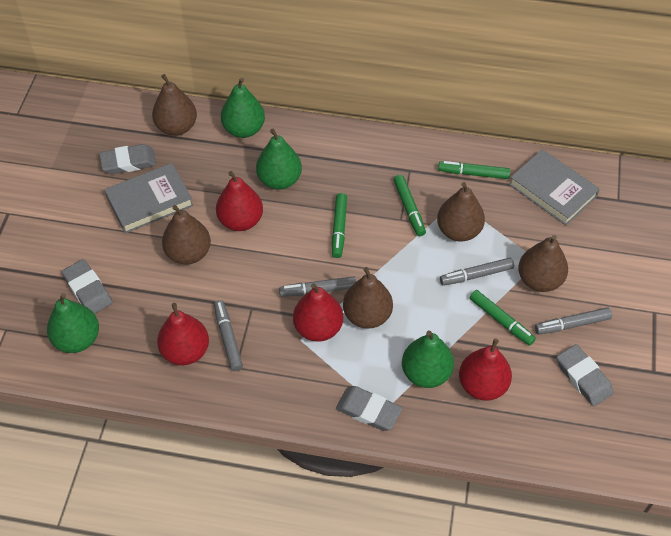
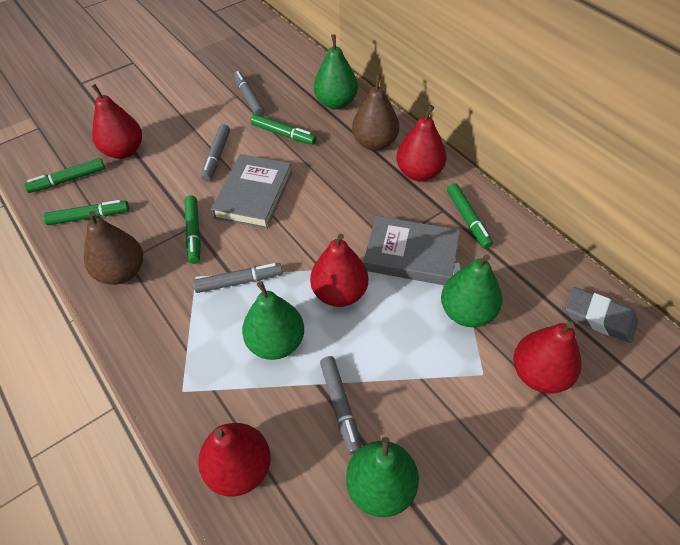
brown pear: 5 -> 2
green marker: 4 -> 5
grey eraser: 4 -> 1
red pear: 4 -> 5

